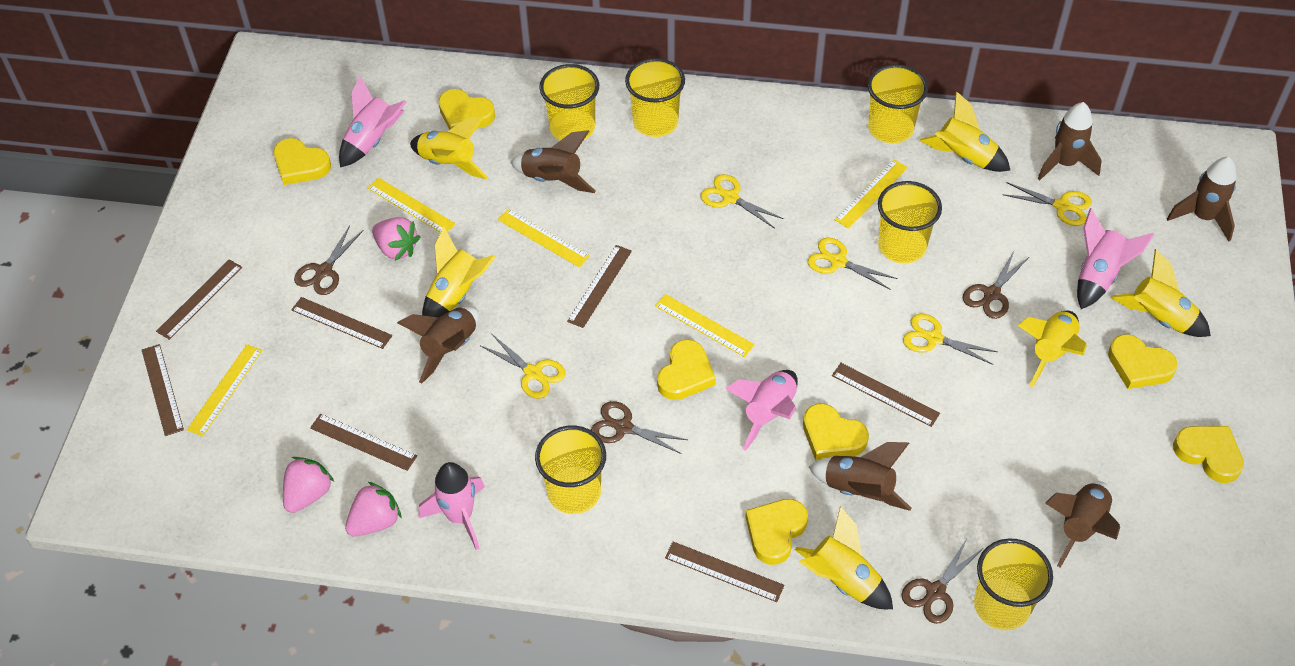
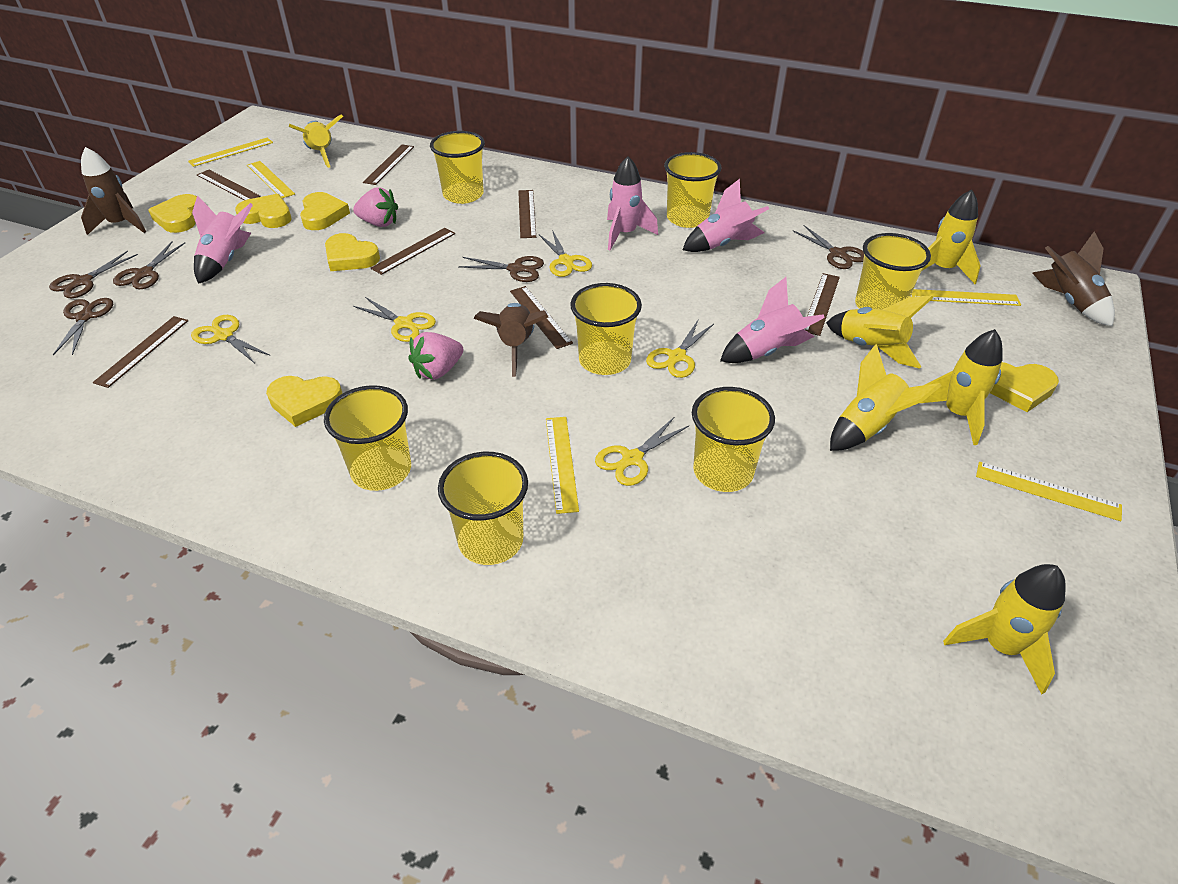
brown rocket: 6 -> 3
brown scissors: 4 -> 5
pink strawberry: 3 -> 2
yellow cup: 6 -> 7
yellow heart: 7 -> 6

